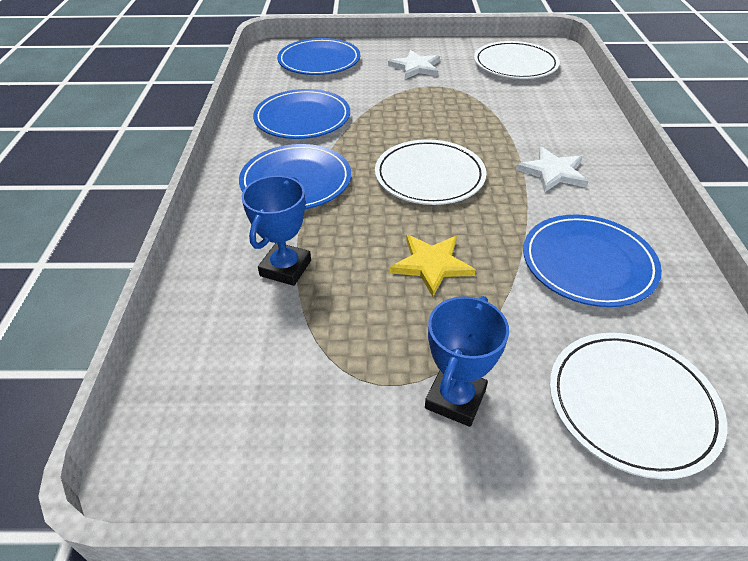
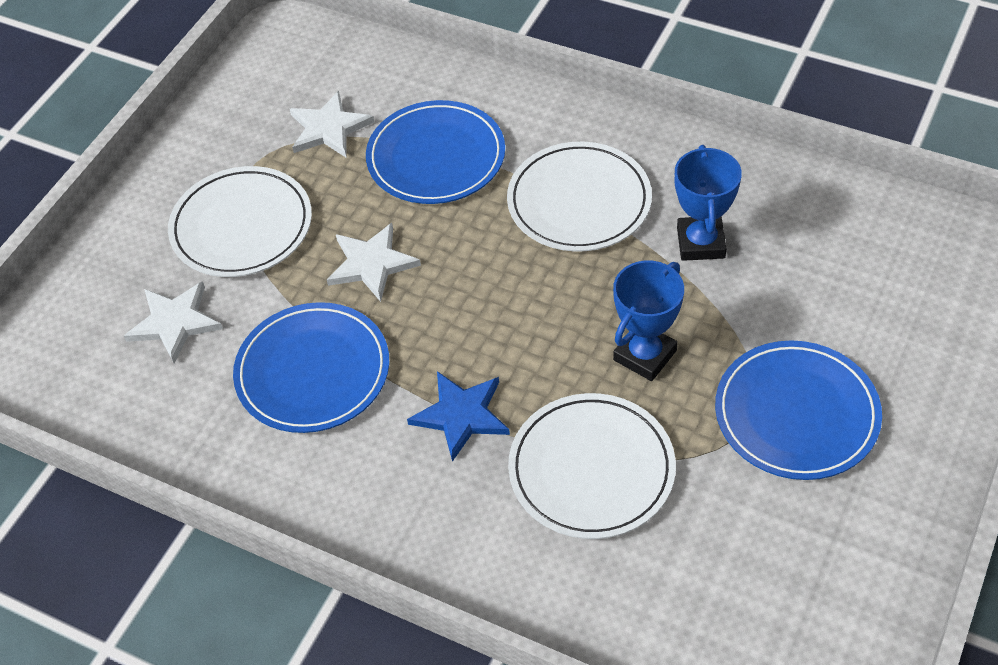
blue plate: 4 -> 3
blue star: 0 -> 1
white star: 2 -> 3
yellow star: 1 -> 0

